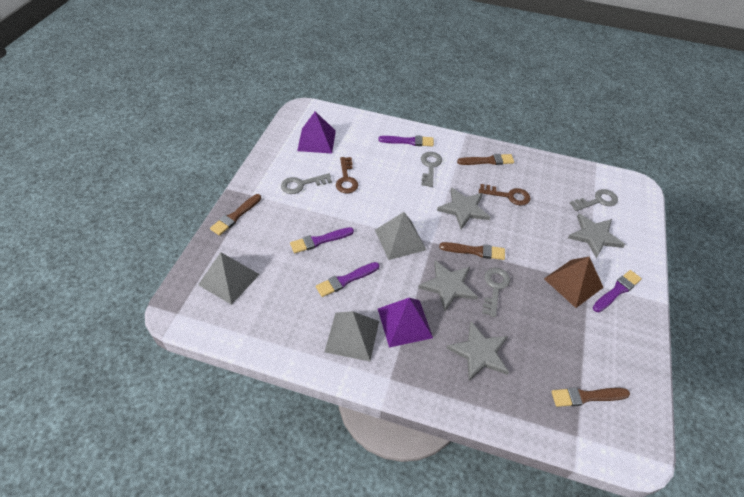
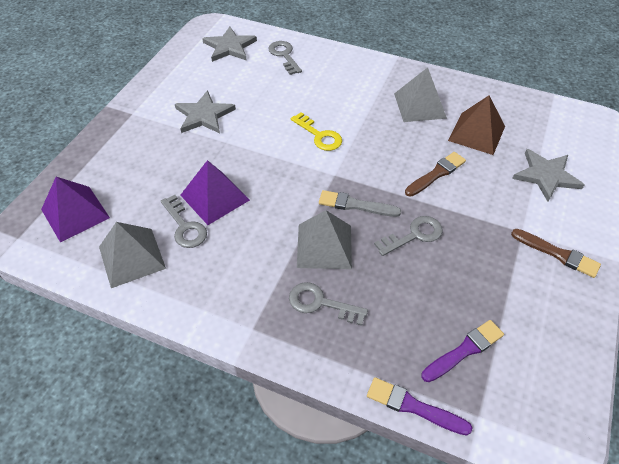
brown brush: 4 -> 2
brown key: 2 -> 0
grey brush: 0 -> 1
grey star: 4 -> 3
purple brush: 4 -> 2
yellow key: 0 -> 1

